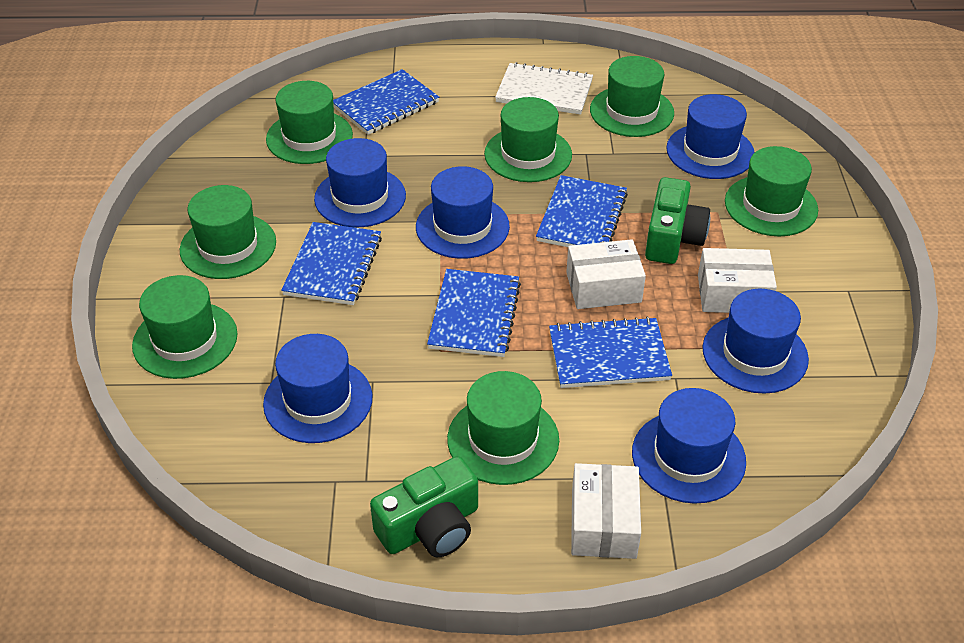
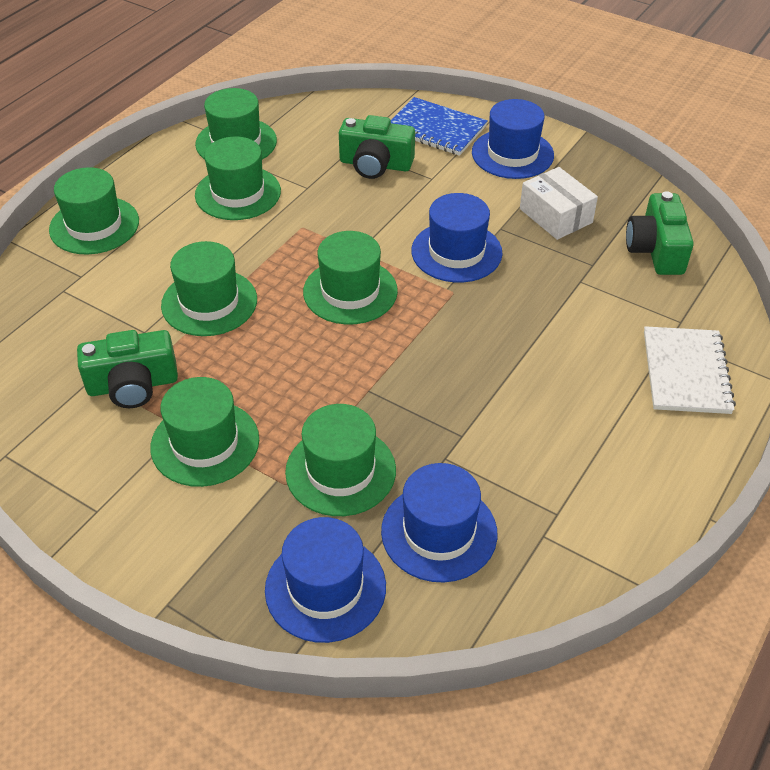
blue hat: 6 -> 4
blue notebook: 5 -> 1
green camera: 2 -> 3
white box: 3 -> 1

